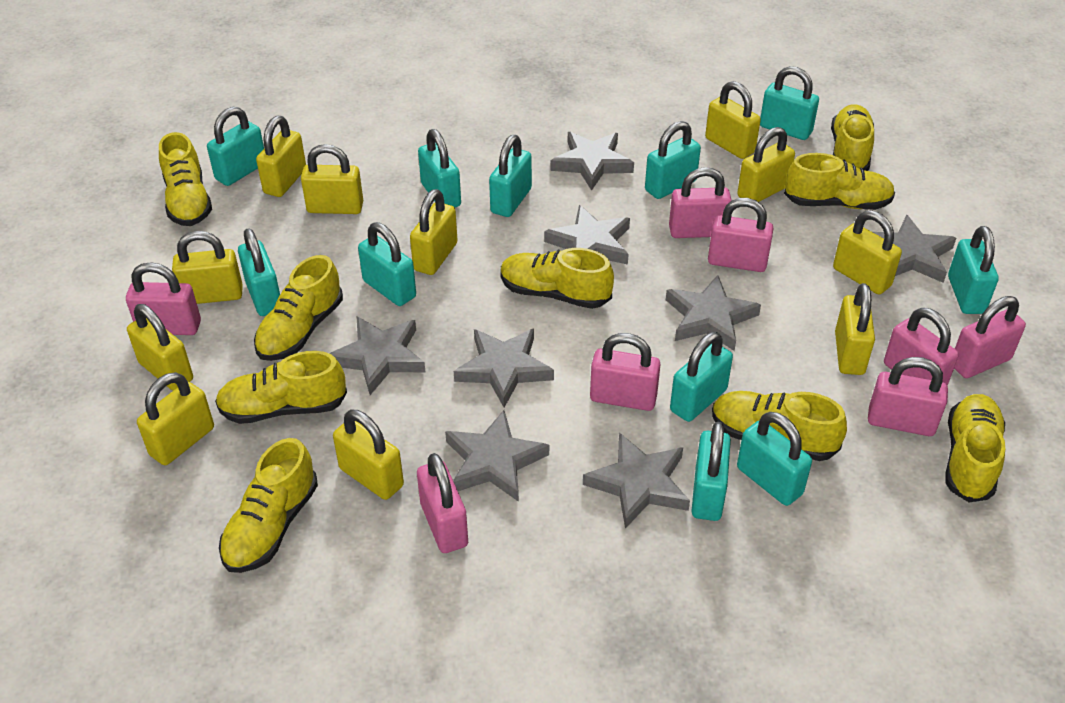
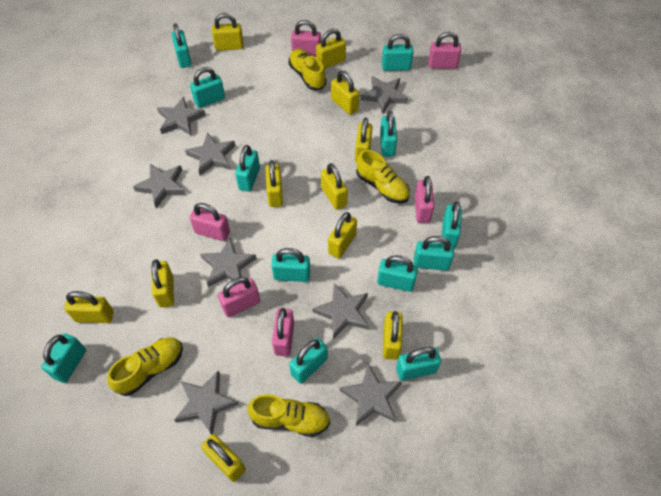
pink padlock: 8 -> 6
turquoise padlock: 11 -> 12
yellow shoe: 9 -> 4

